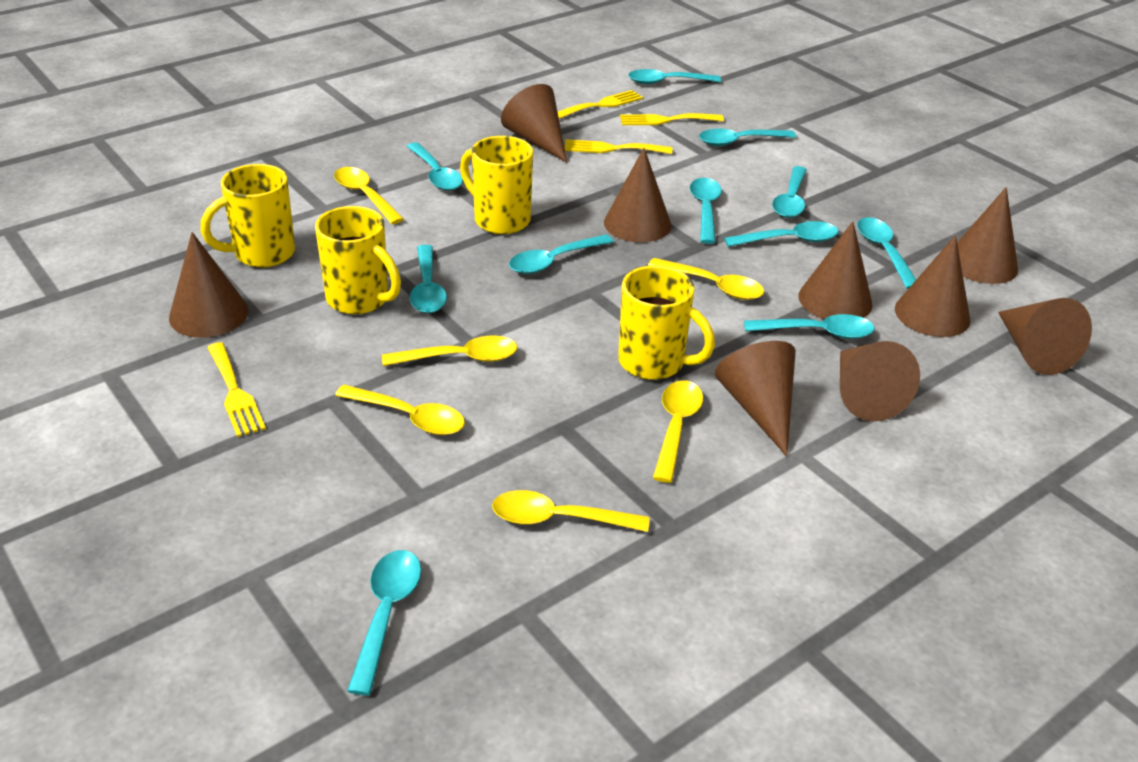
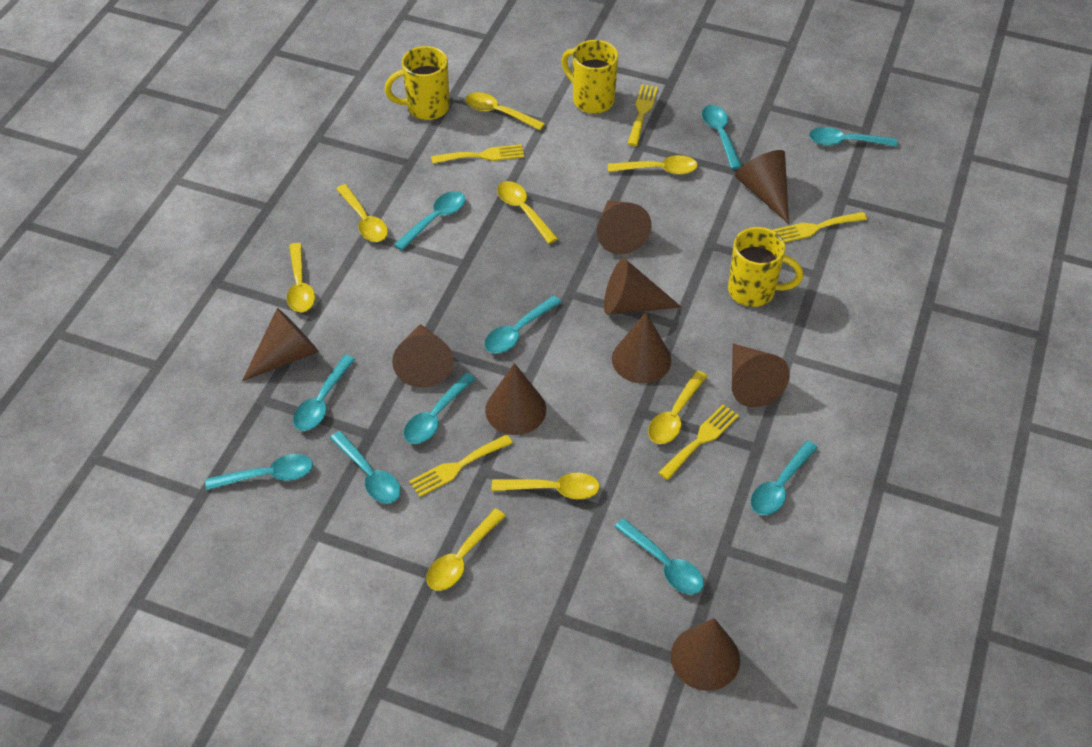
turquoise spoon: 11 -> 10
yellow fork: 4 -> 5
yellow mug: 4 -> 3
yellow spoon: 6 -> 8

